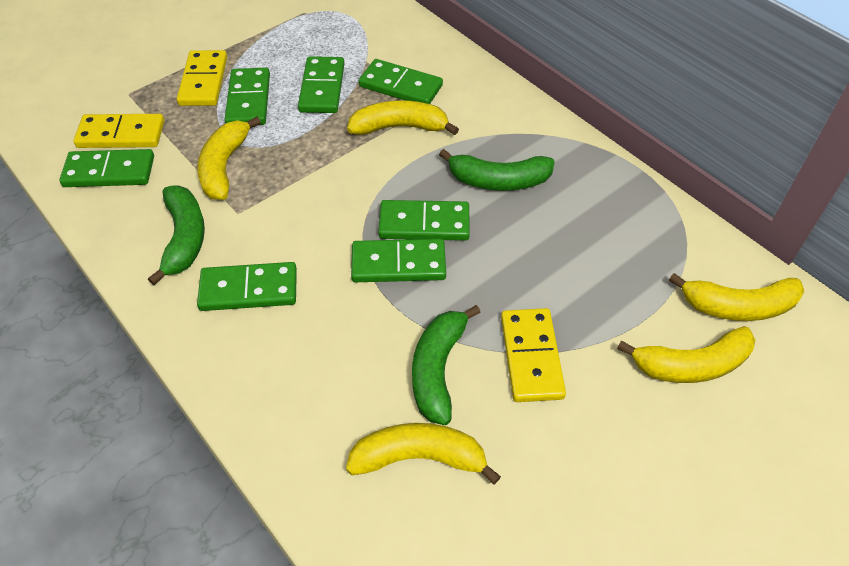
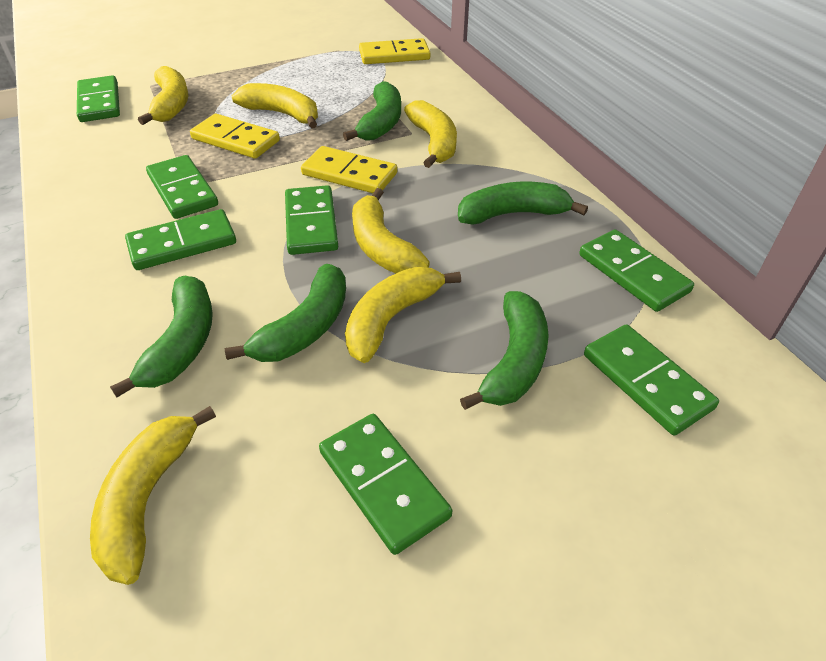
green banana: 3 -> 5
yellow banana: 5 -> 6

